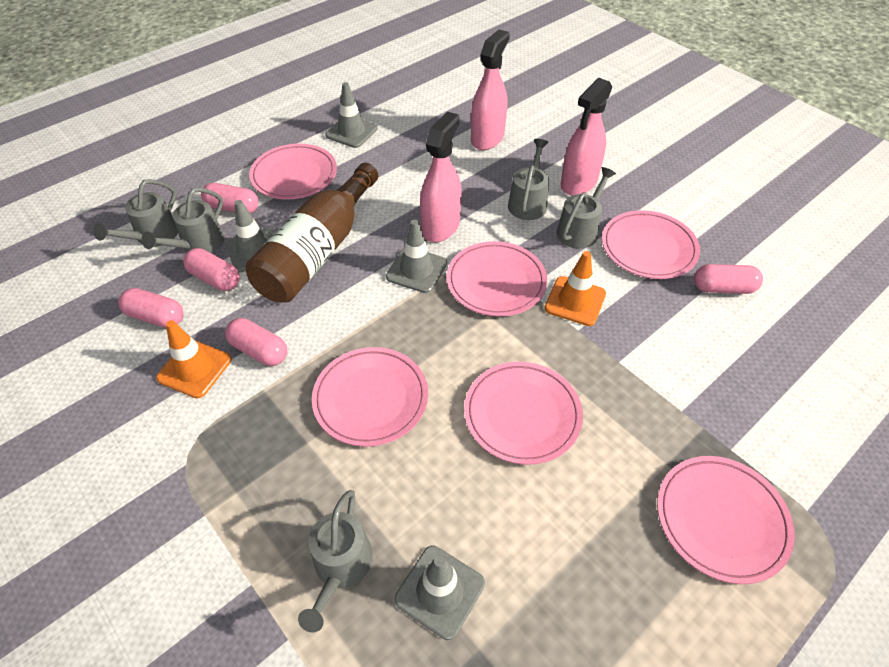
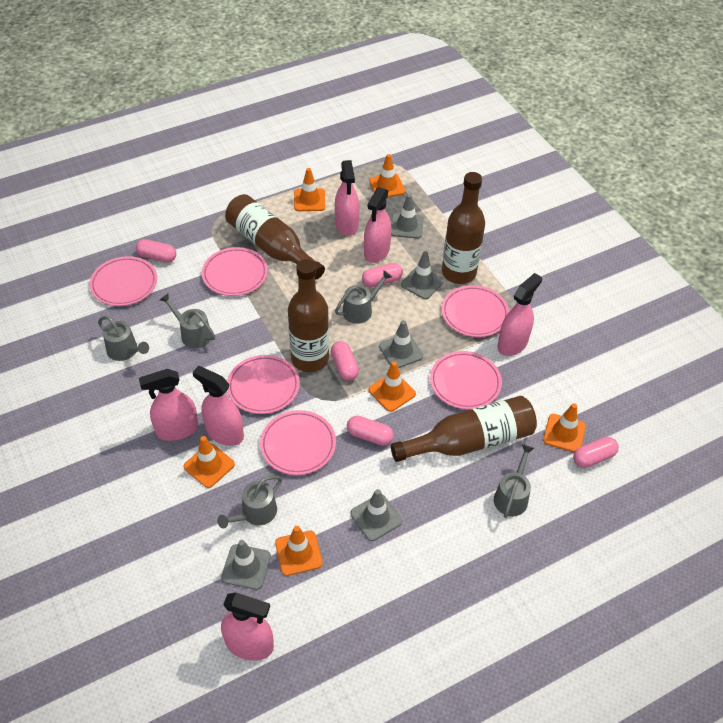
brown bottle: 1 -> 4
grey traffic cone: 4 -> 5
orange traffic cone: 2 -> 6
pink spray bottle: 3 -> 6

